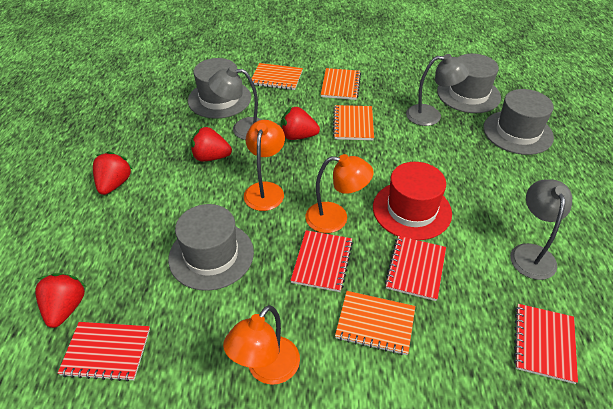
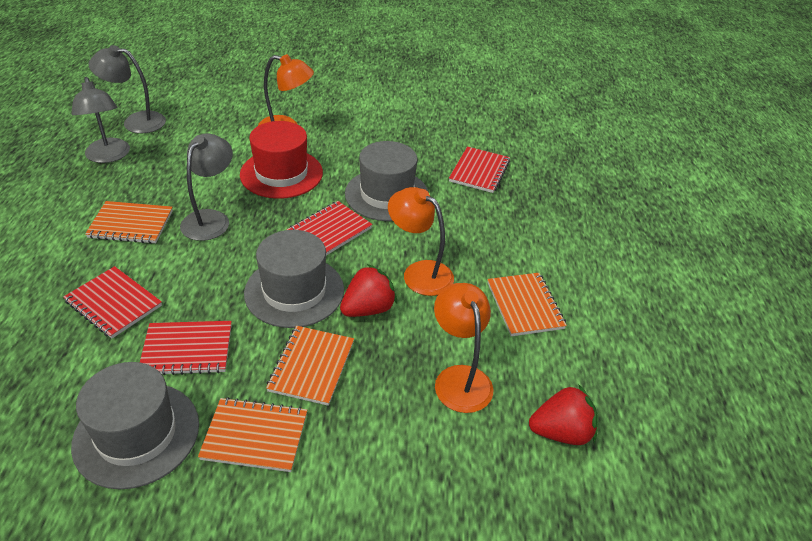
grey hat: 4 -> 3
red strawberry: 4 -> 2

